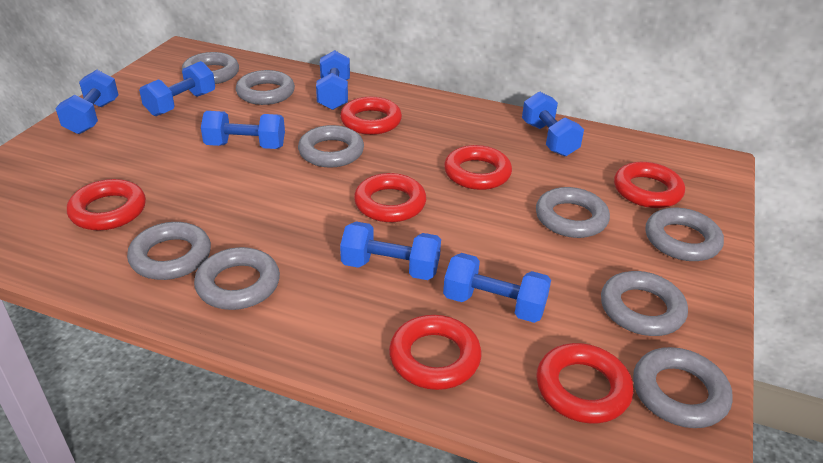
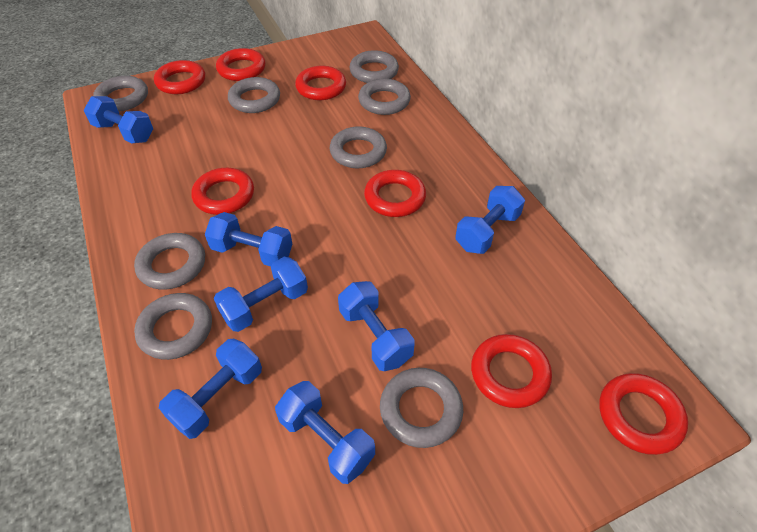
grey ring: 9 -> 8

